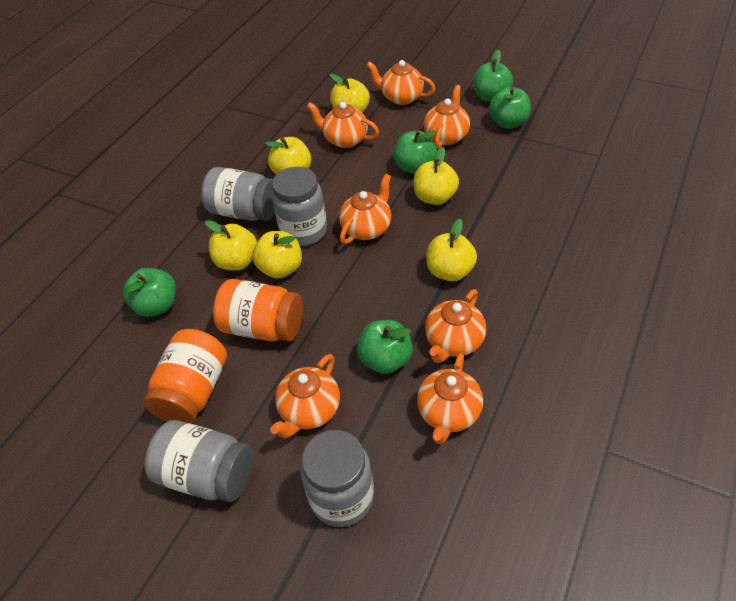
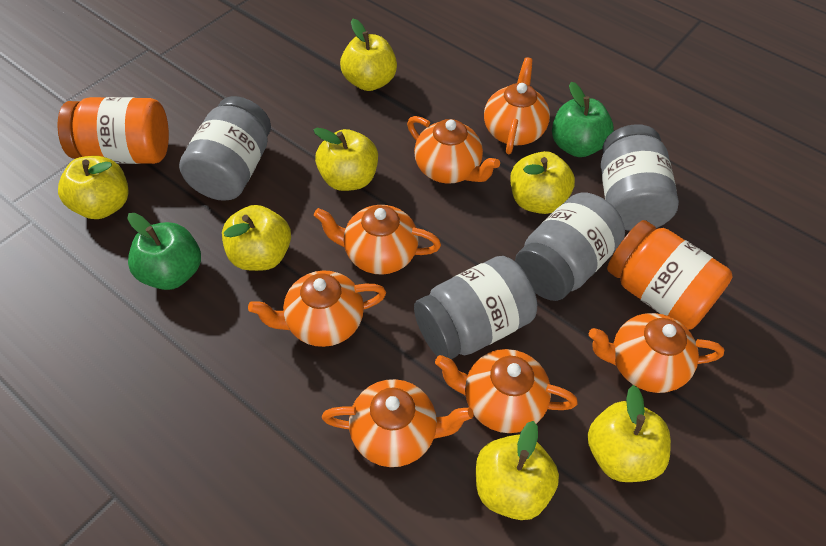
green apple: 5 -> 2
yellow apple: 6 -> 7

